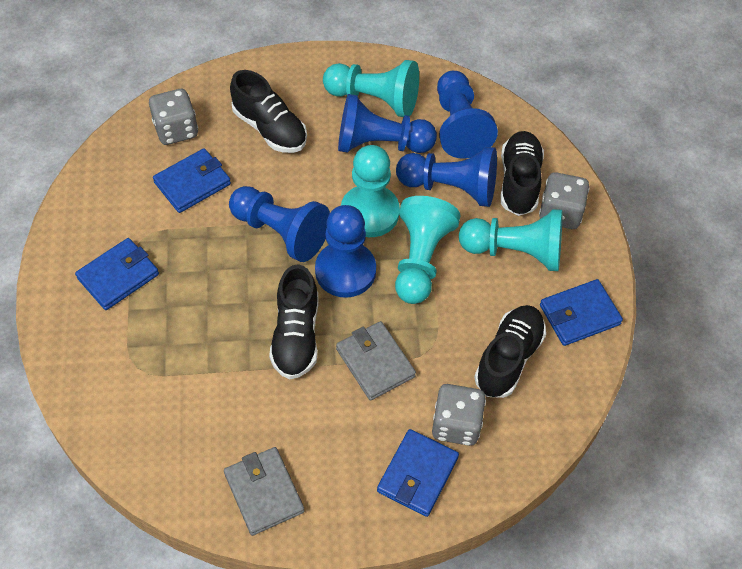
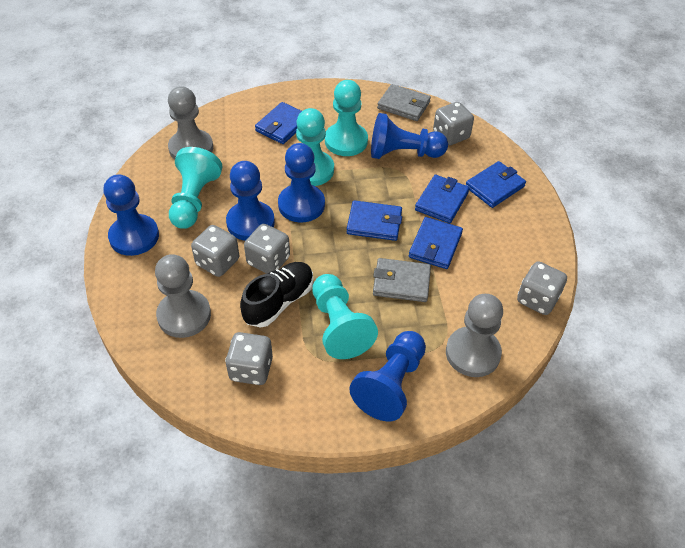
black shoe: 4 -> 1
blue wallet: 4 -> 5
grey dice: 3 -> 5
grey pawn: 0 -> 3

